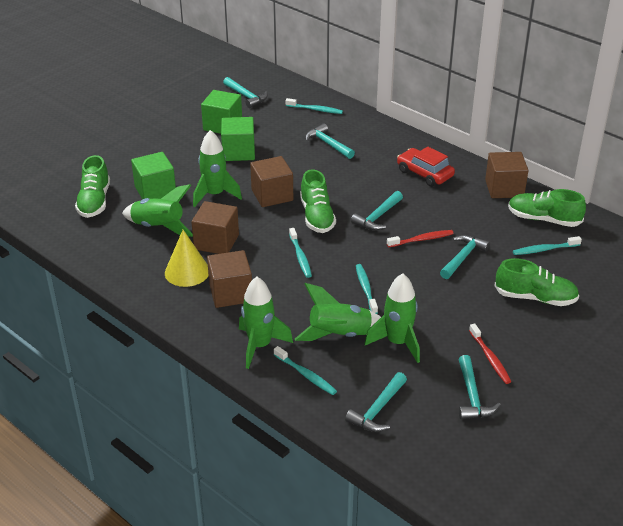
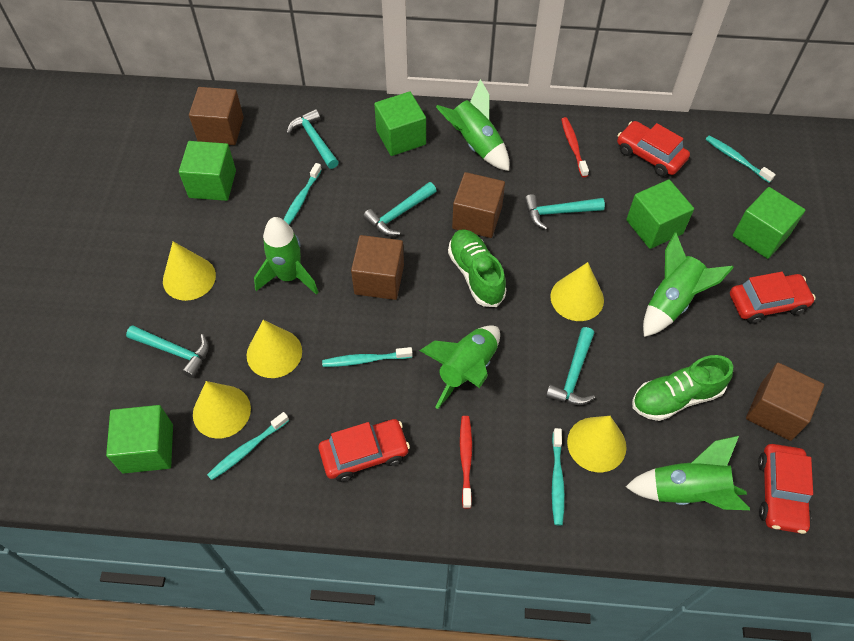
green cube: 3 -> 5
green shoe: 4 -> 2
red car: 1 -> 4
turquoise hammer: 6 -> 5
yellow cone: 1 -> 5

